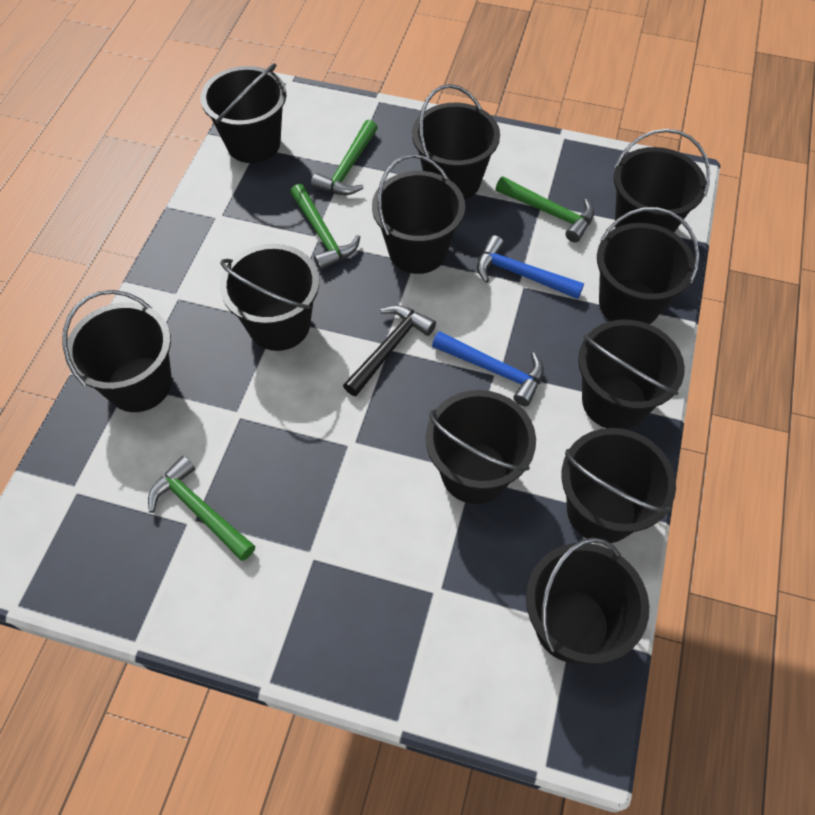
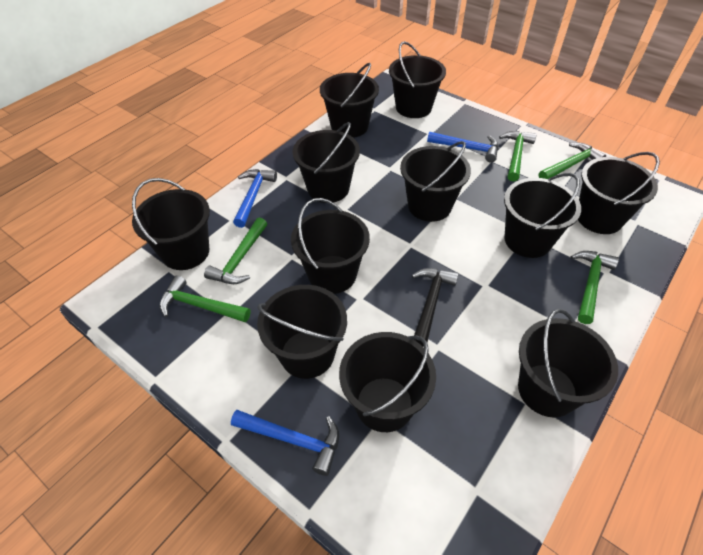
blue hammer: 2 -> 3
green hammer: 4 -> 5

